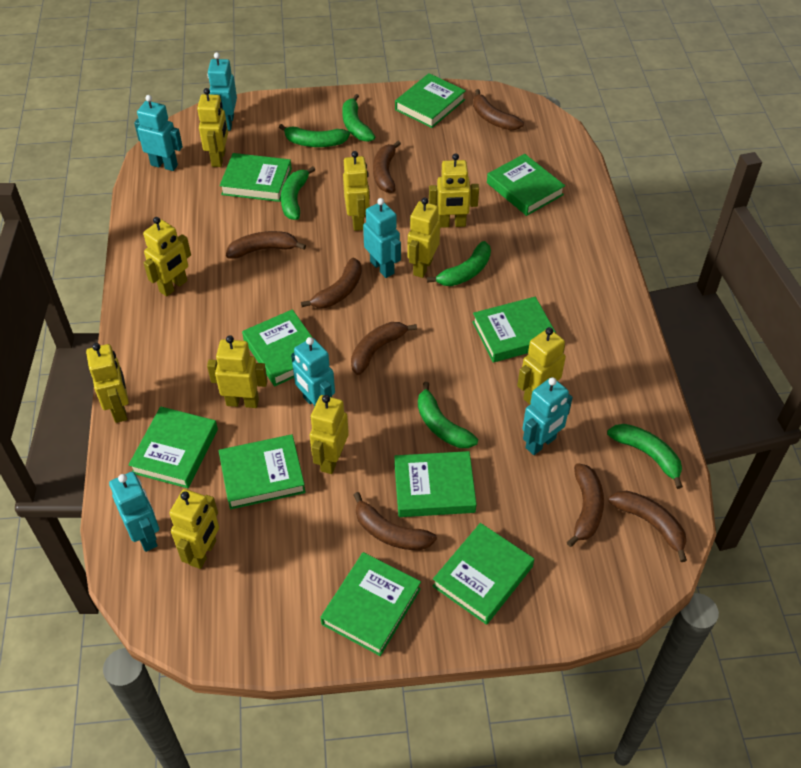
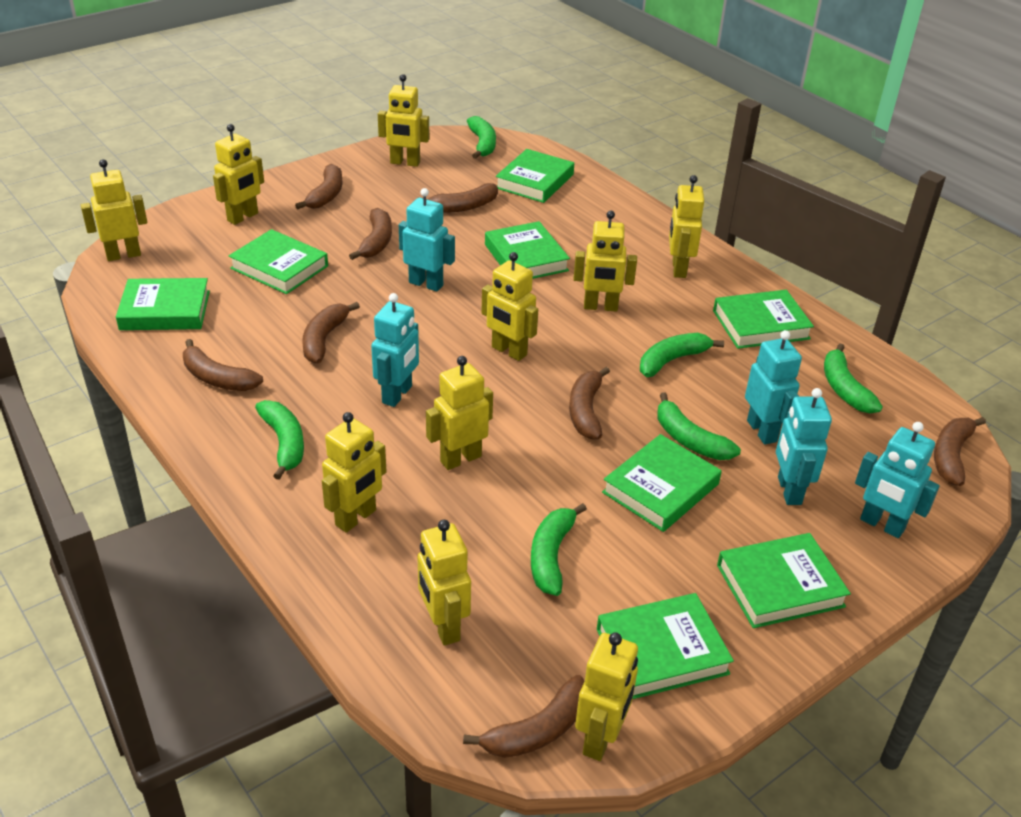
green book: 10 -> 8
turquoise robot: 6 -> 5

